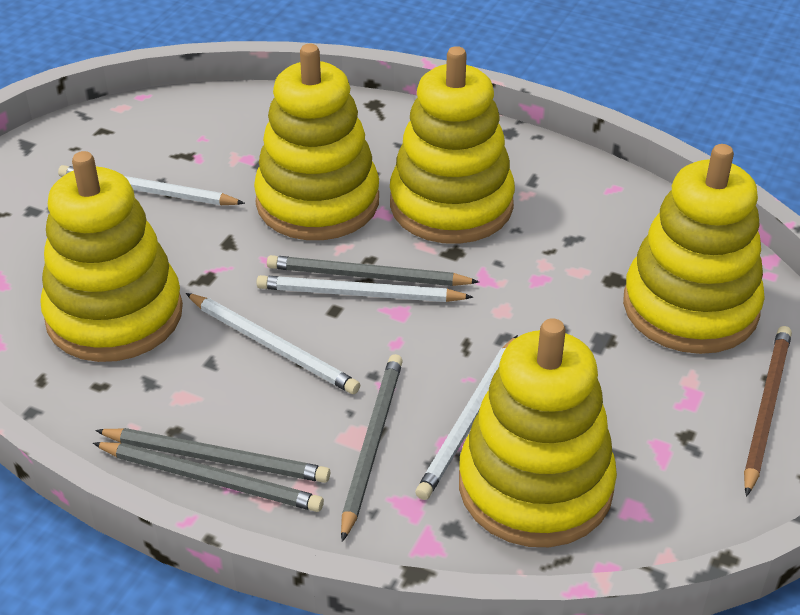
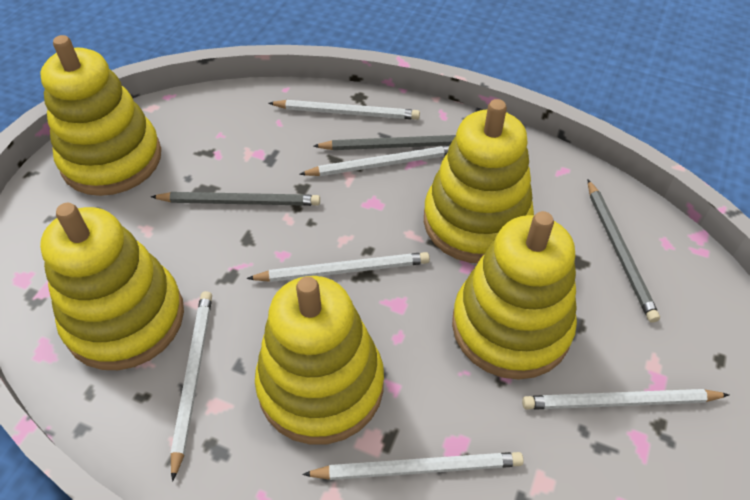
brown pencil: 1 -> 0
grey pencil: 4 -> 3
white pencil: 4 -> 6

